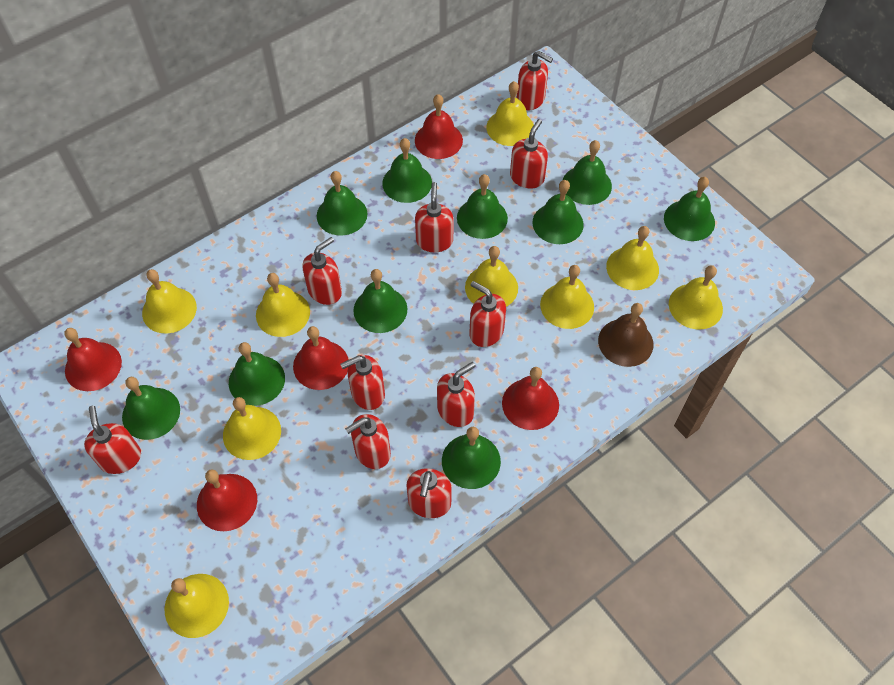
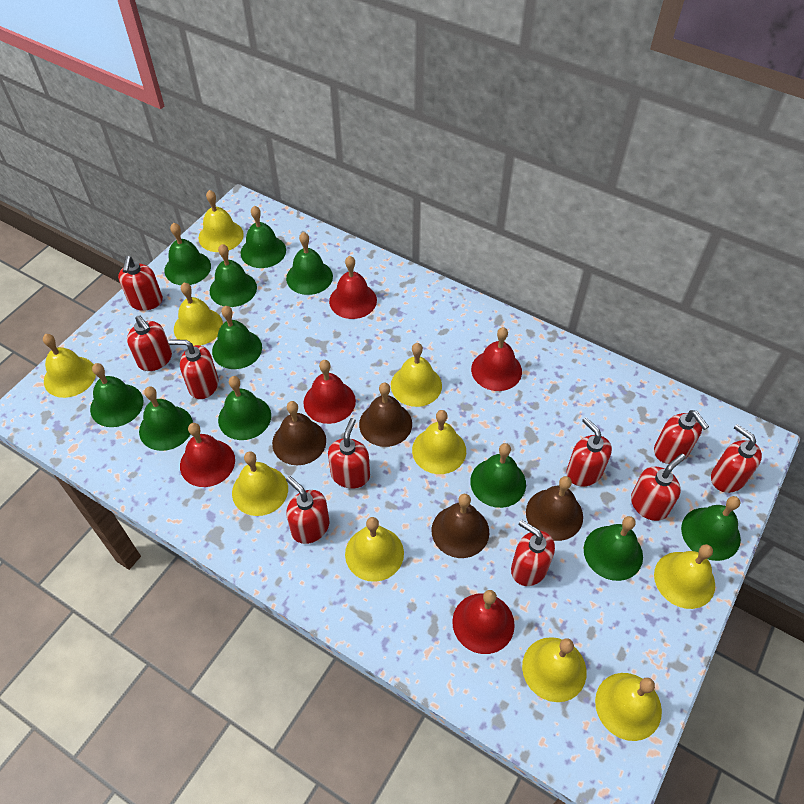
brown bell: 1 -> 4
green bell: 10 -> 11
yellow bell: 9 -> 10

